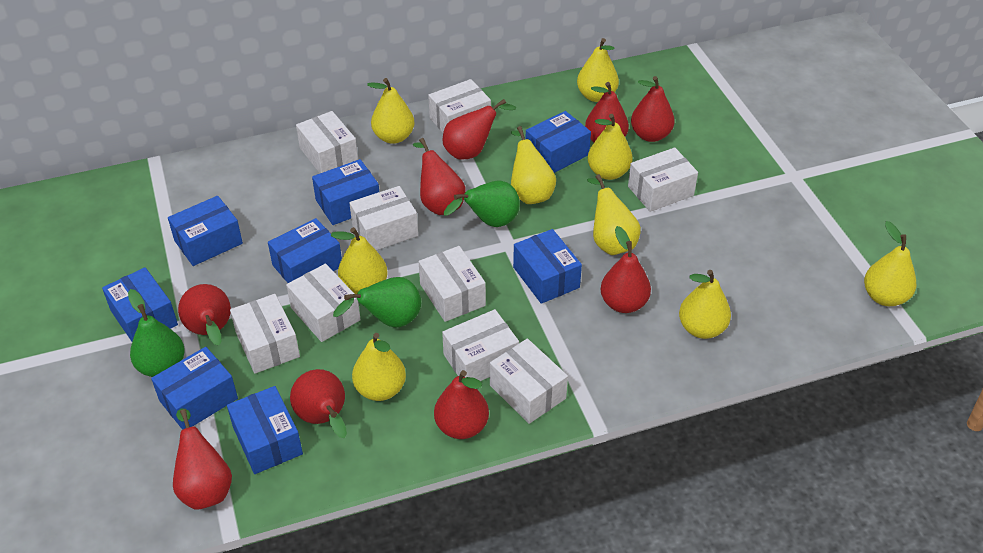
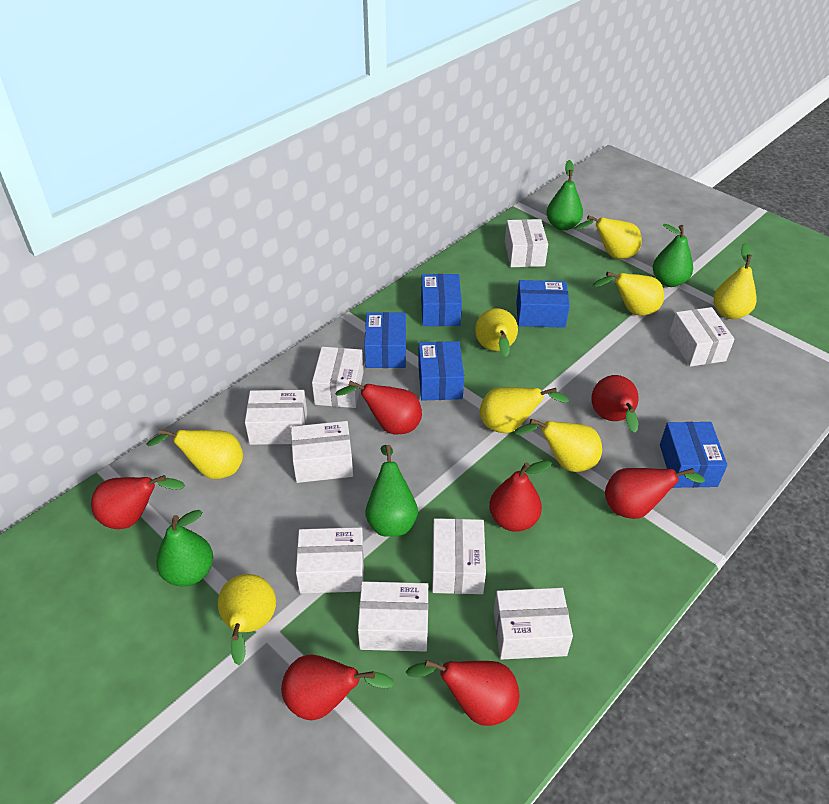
blue box: 8 -> 5
green pear: 3 -> 4
red pear: 9 -> 7
yellow pear: 9 -> 8

